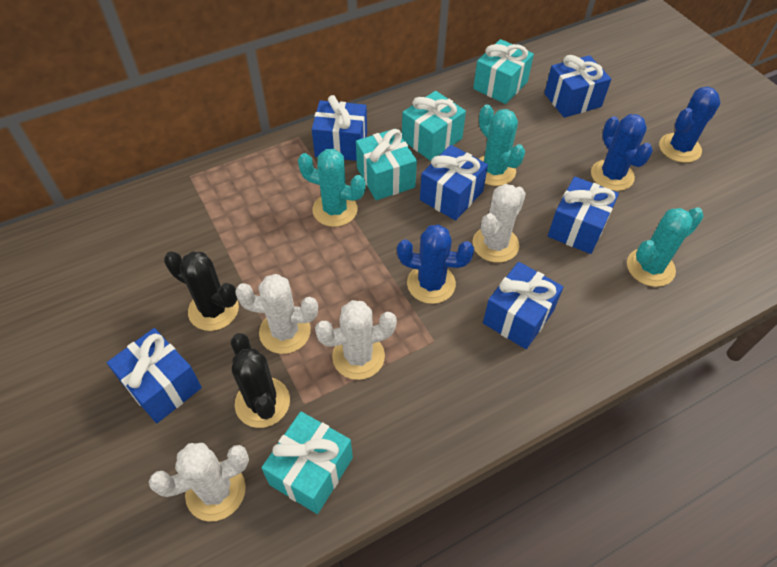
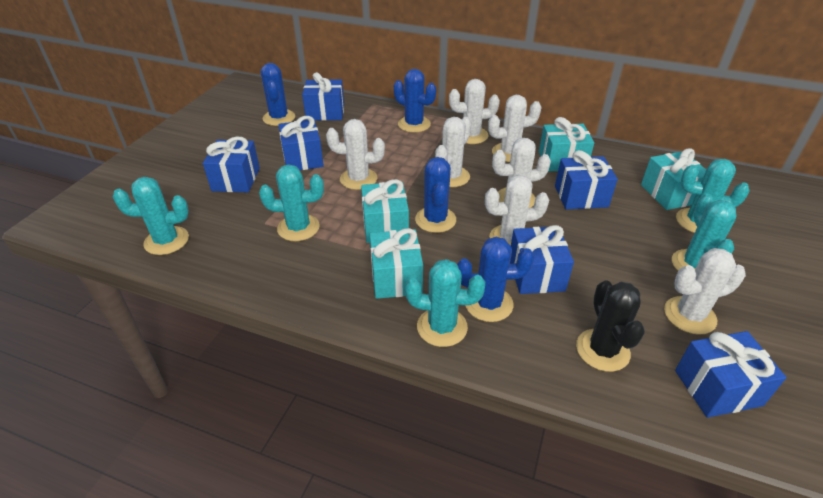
black cactus: 2 -> 1
blue cactus: 3 -> 4
turquoise cactus: 3 -> 5
white cactus: 4 -> 7

